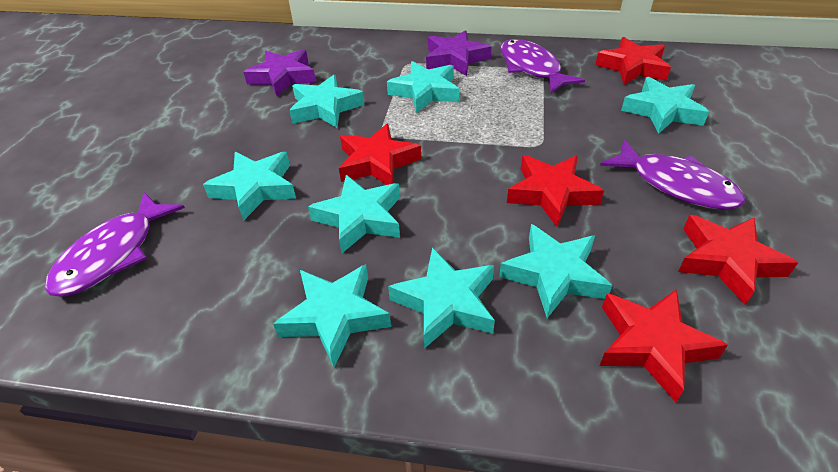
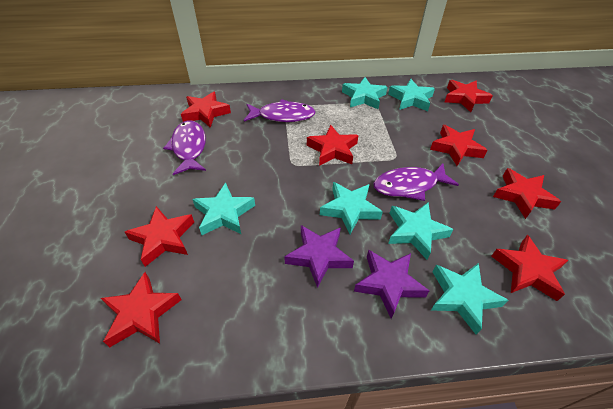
red star: 5 -> 8
turquoise star: 8 -> 6

